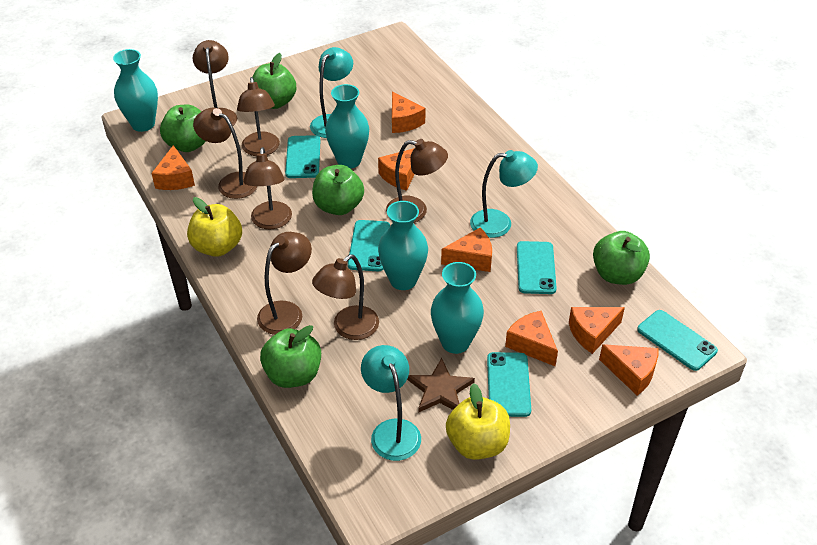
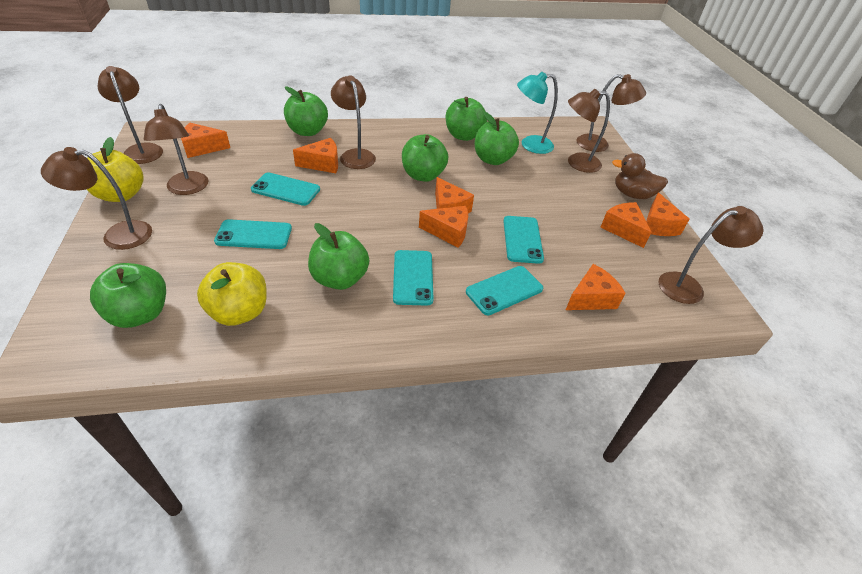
brown duck: 0 -> 1
brown star: 1 -> 0
green apple: 5 -> 6
turquoise lamp: 3 -> 1
turquoise vase: 4 -> 0

